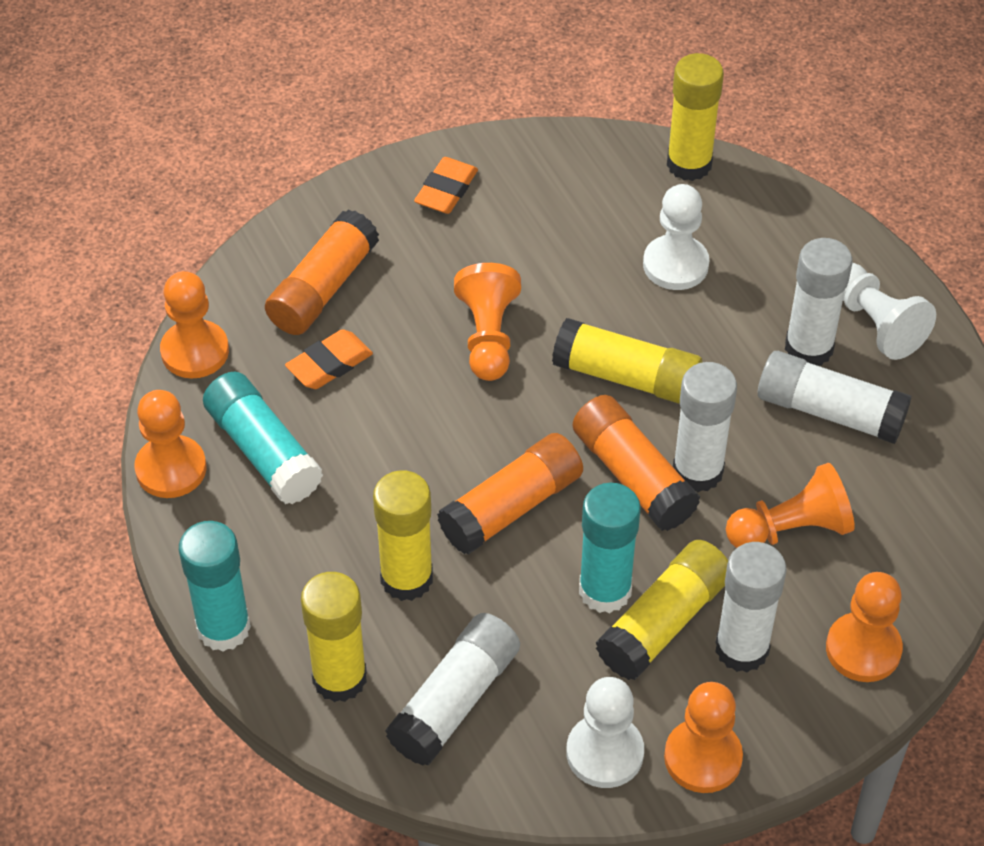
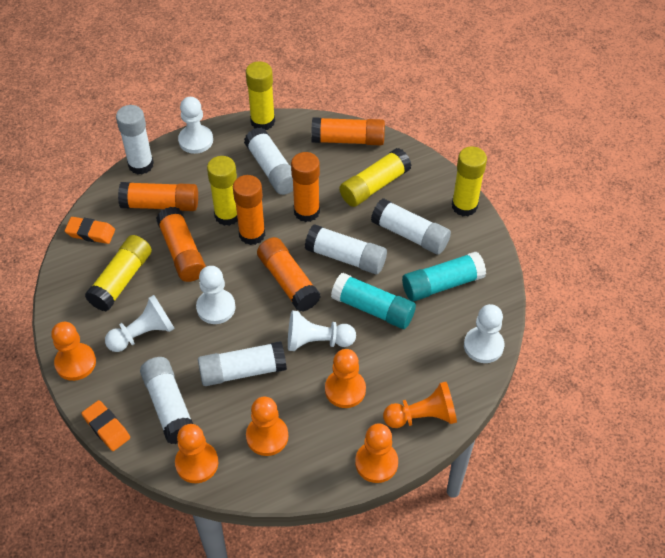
orange glue stick: 3 -> 6
turquoise glue stick: 3 -> 2
white glue stick: 5 -> 6
white pawn: 3 -> 5

